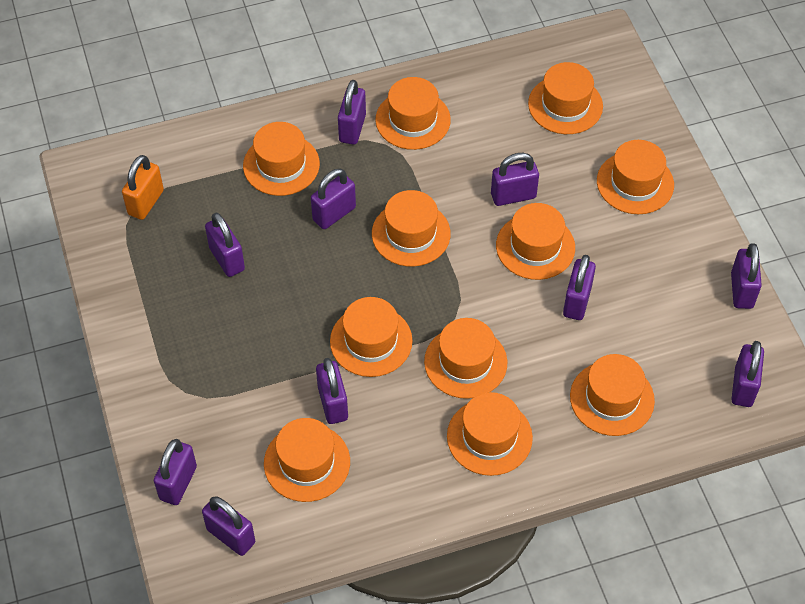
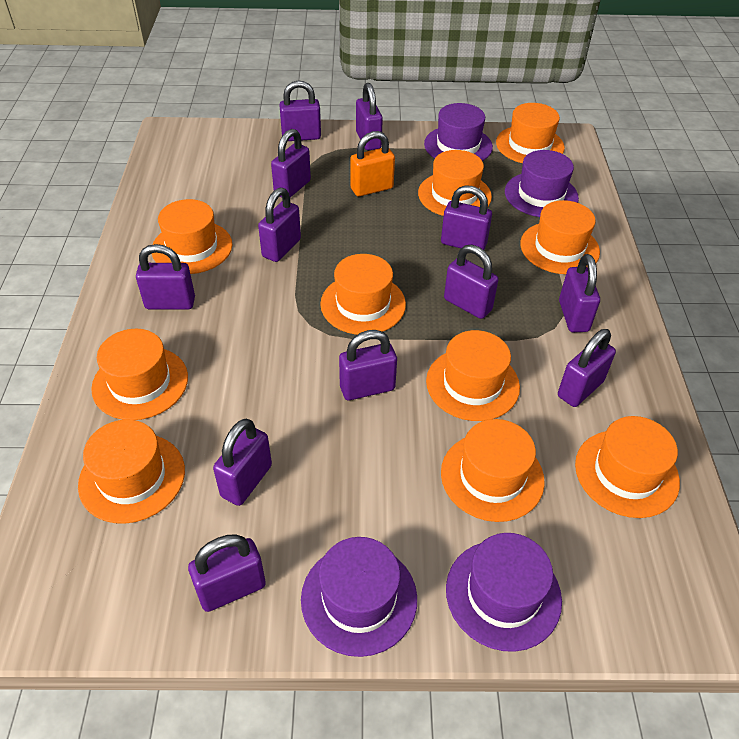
orange hat: 11 -> 10
purple hat: 0 -> 4
purple padlock: 10 -> 12

